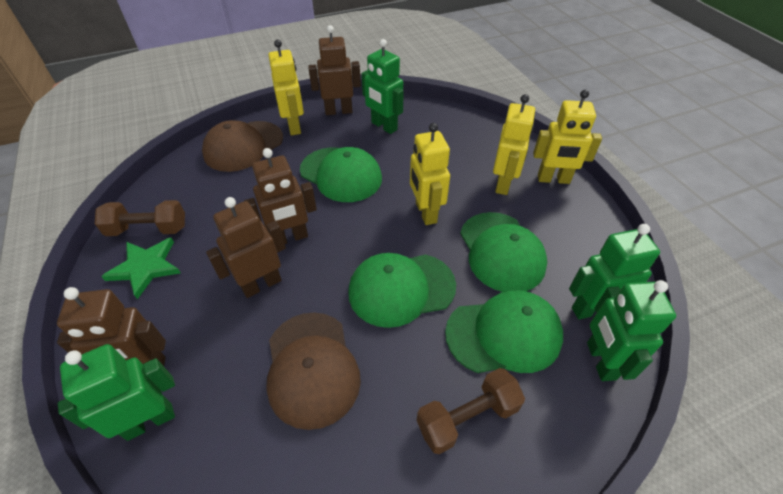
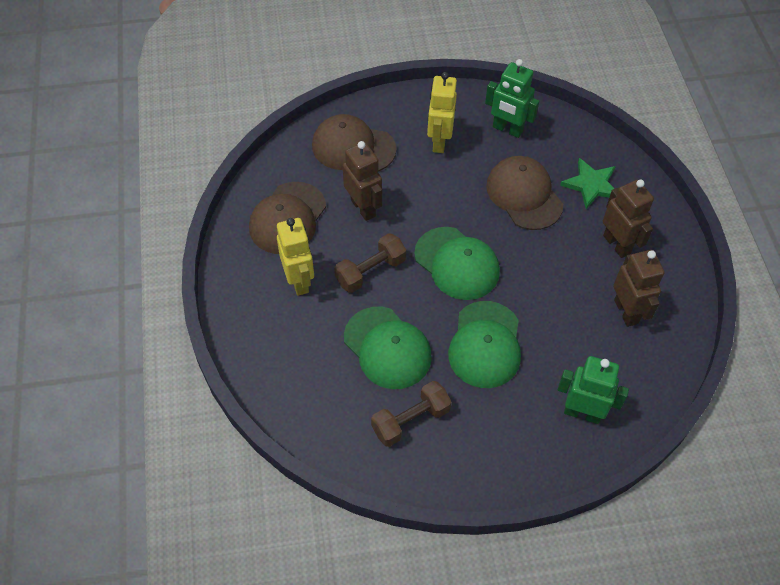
brown cap: 2 -> 3
brown robot: 4 -> 3
green cap: 4 -> 3
green robot: 4 -> 2
yellow robot: 4 -> 2

